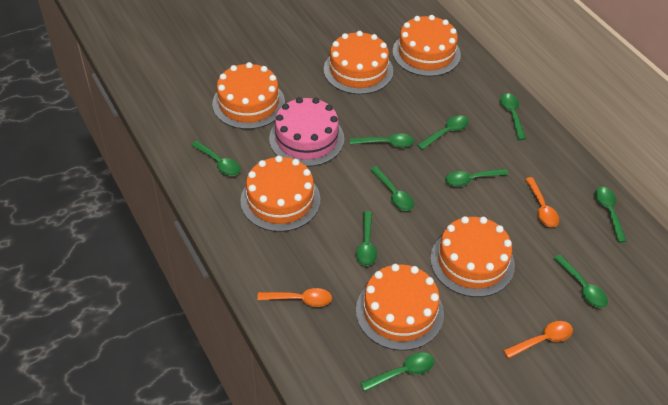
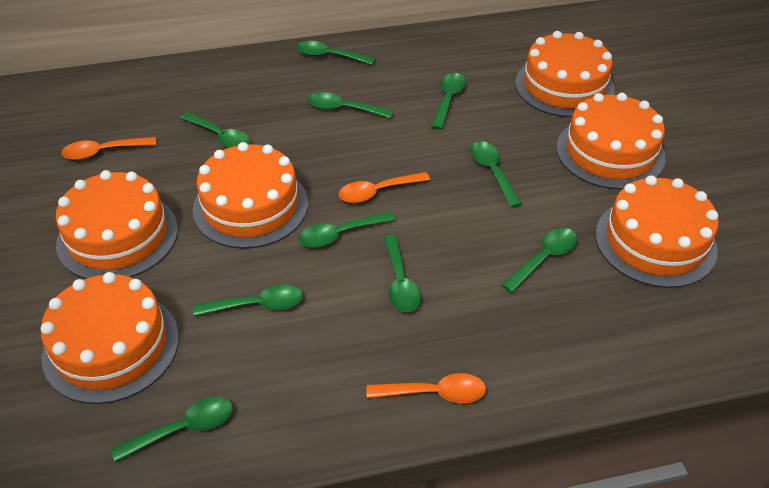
pink cake: 1 -> 0

